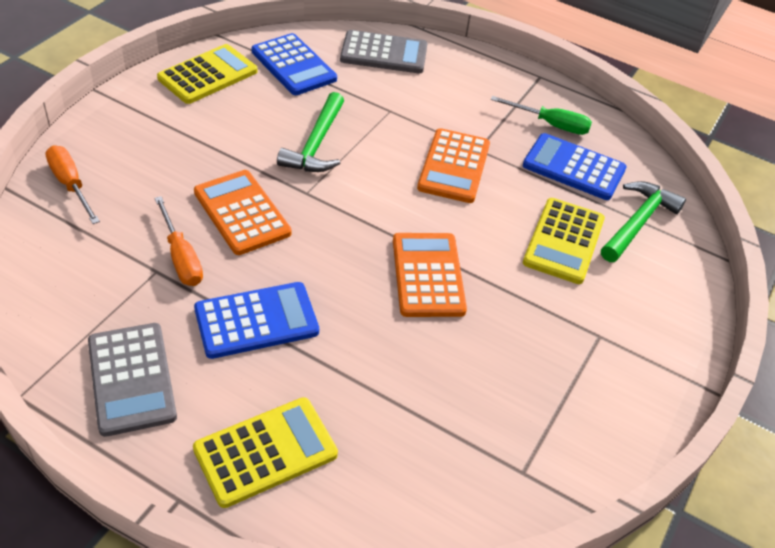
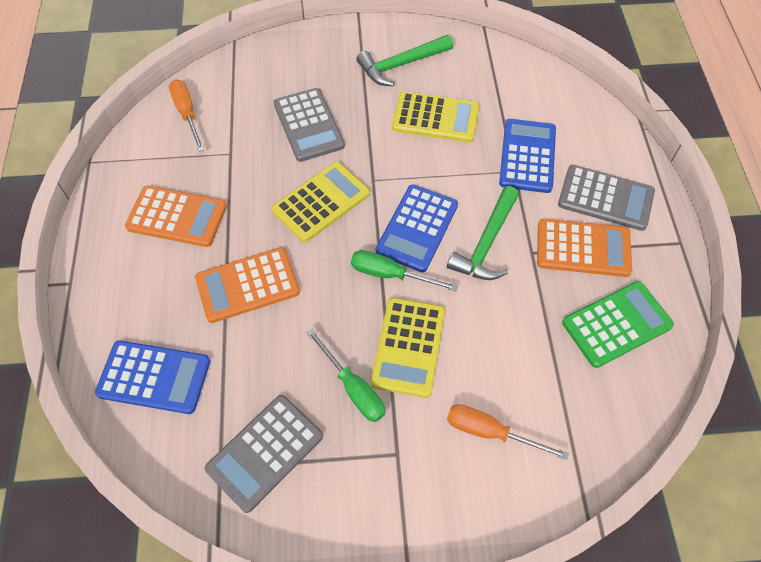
green calculator: 0 -> 1
green screwdriver: 1 -> 2
grey calculator: 2 -> 3

